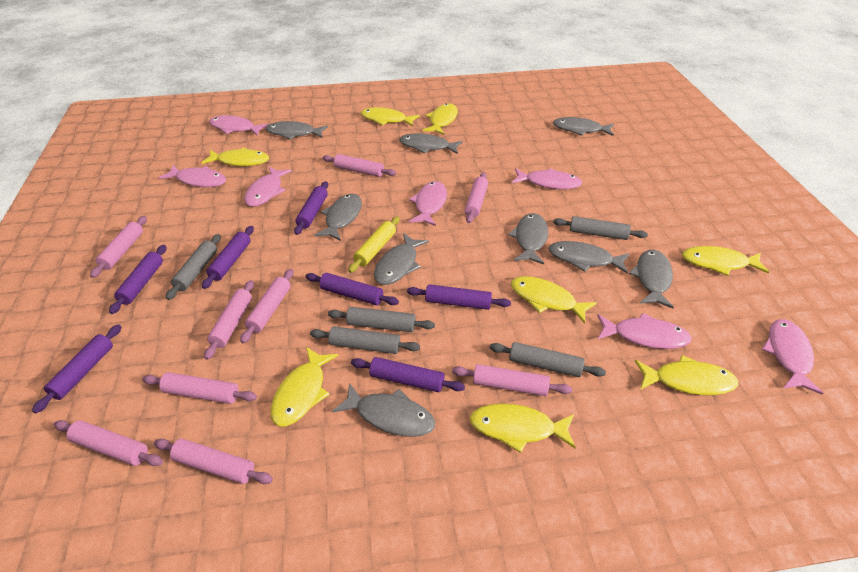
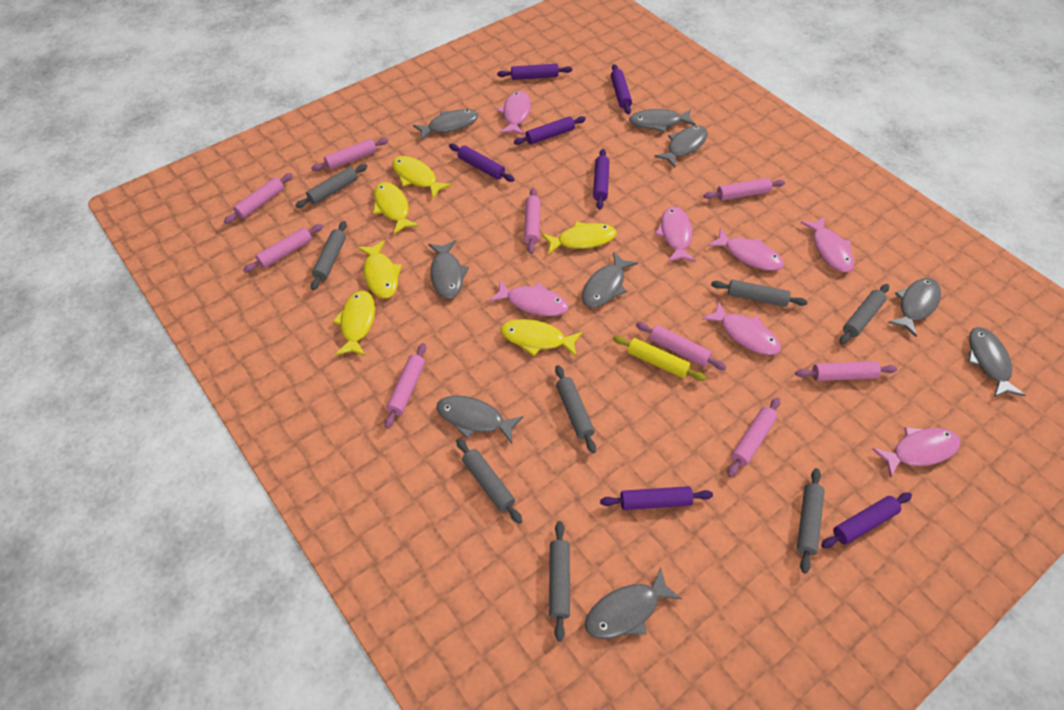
grey rolling pin: 5 -> 8
yellow fish: 8 -> 6

